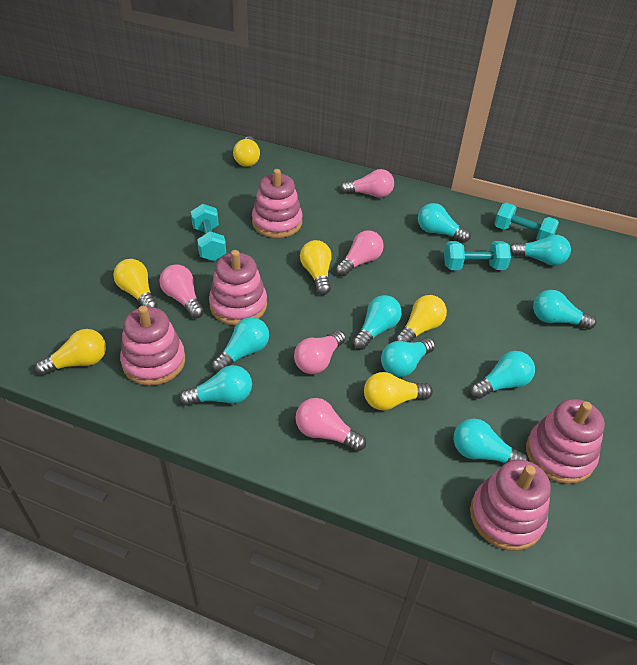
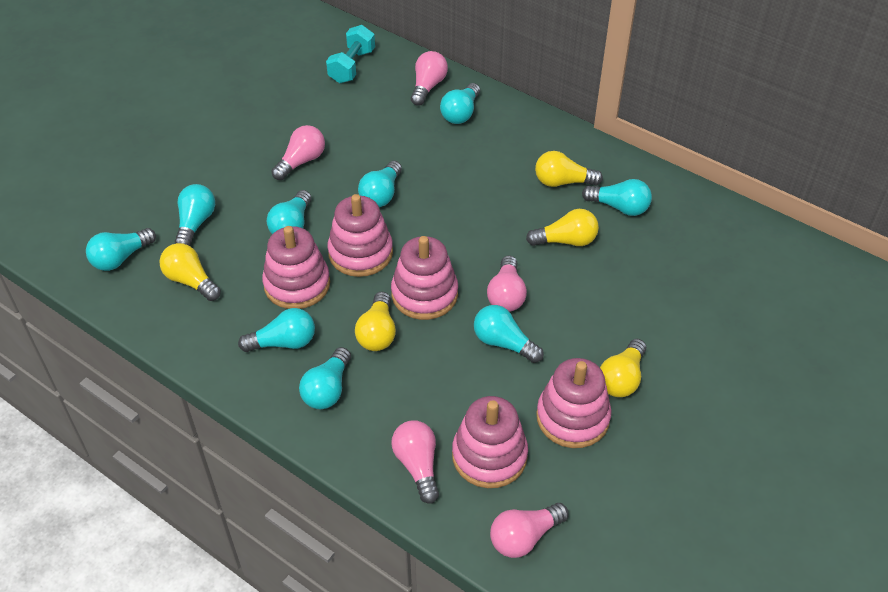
turquoise dumbbell: 3 -> 1
yellow light bulb: 6 -> 5

